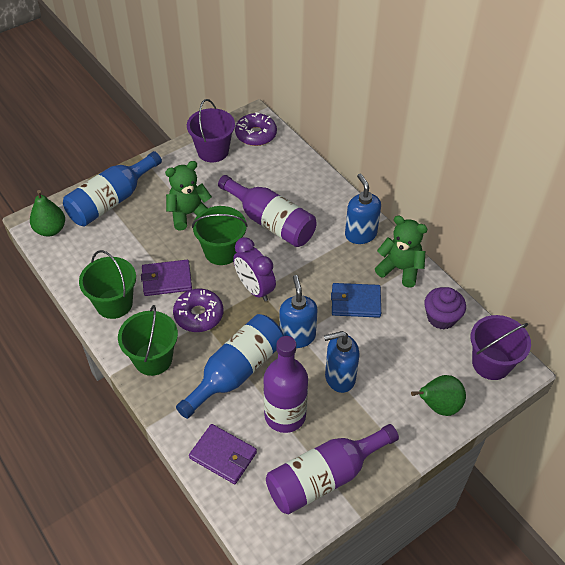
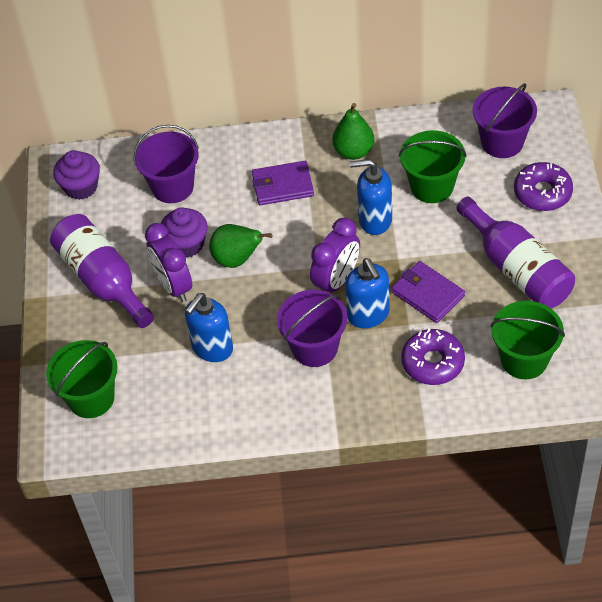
blue bottle: 2 -> 0
blue wallet: 1 -> 0
green teddy bear: 2 -> 0
purple bottle: 3 -> 2
purple bucket: 2 -> 3
purple clock: 1 -> 2
purple cupcake: 1 -> 2

